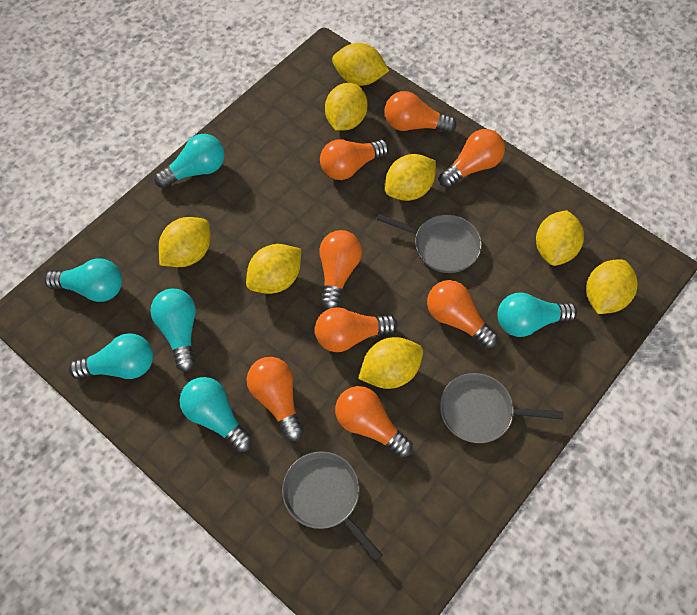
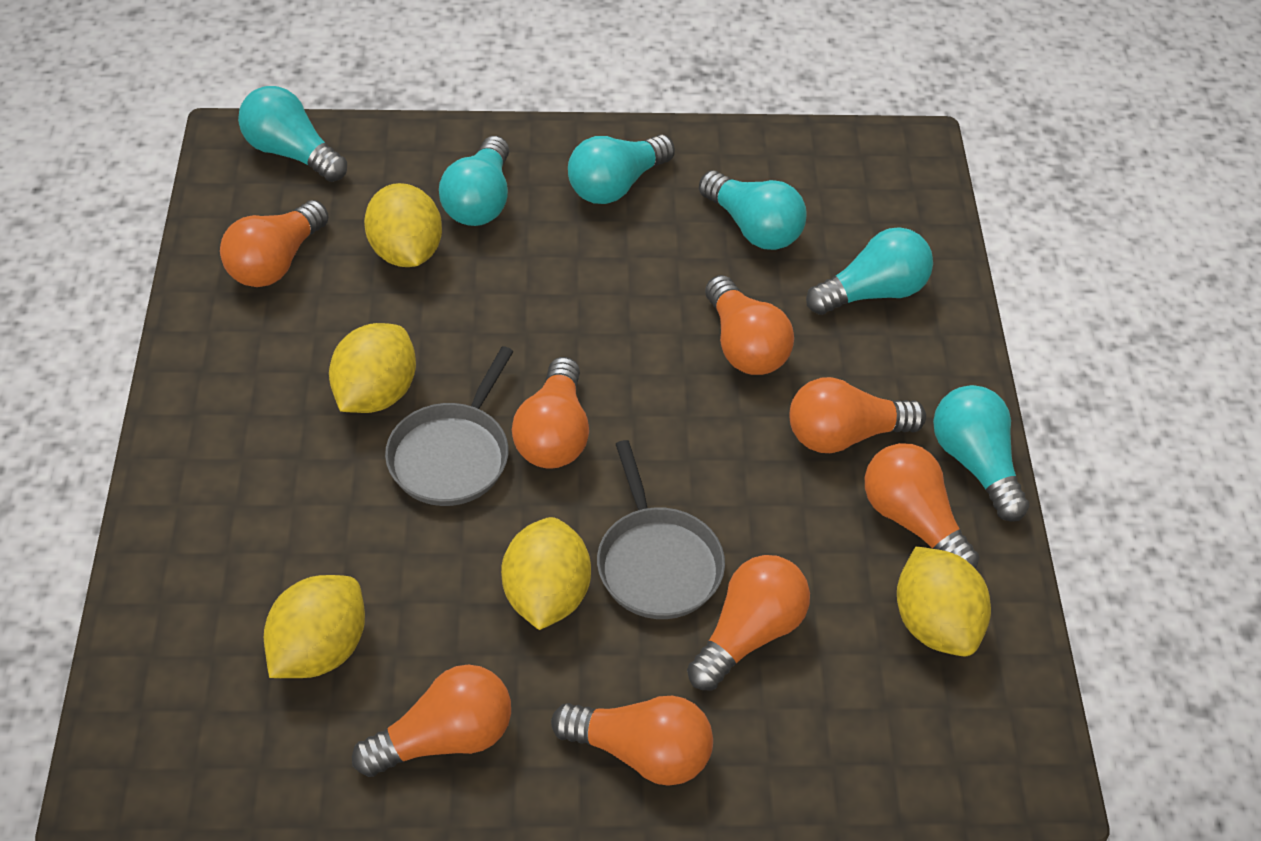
grey pan: 3 -> 2
yellow lemon: 8 -> 5

